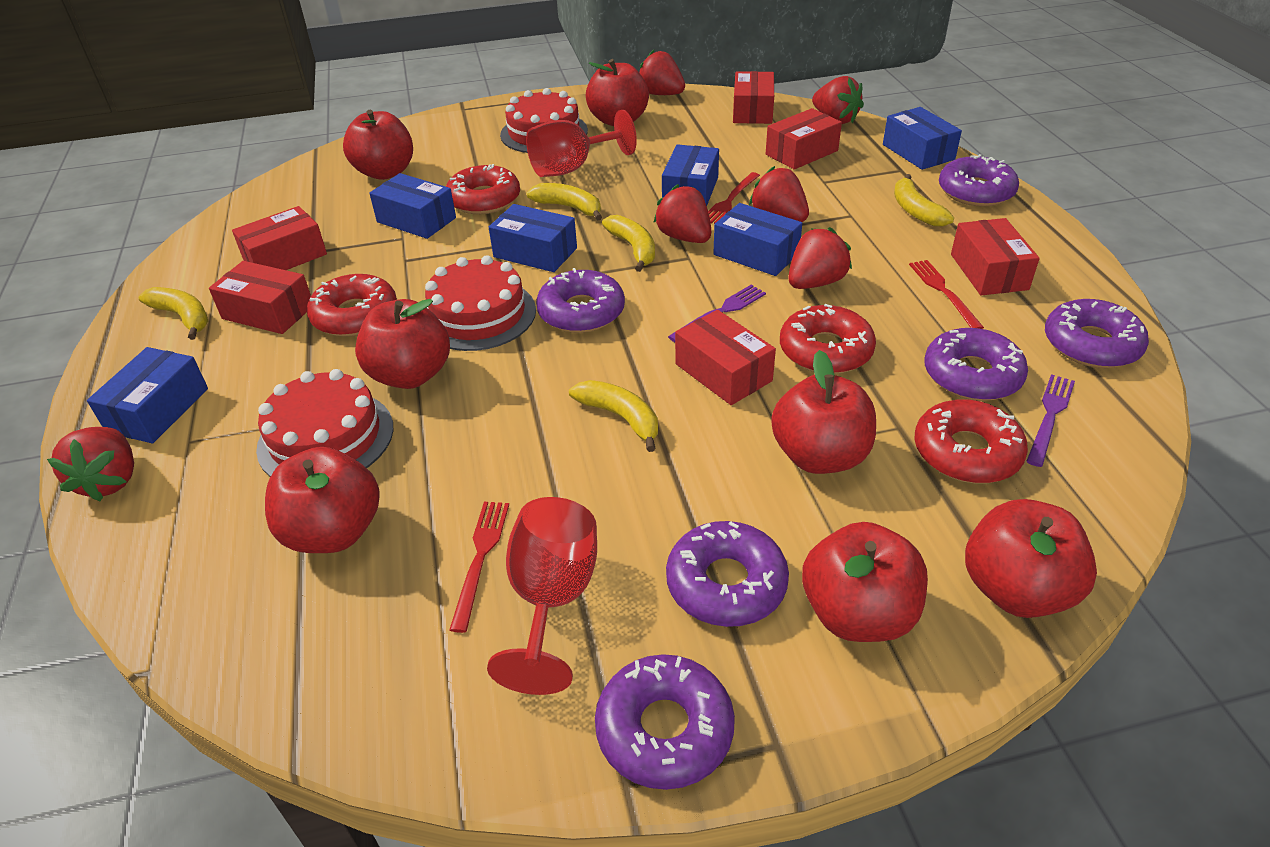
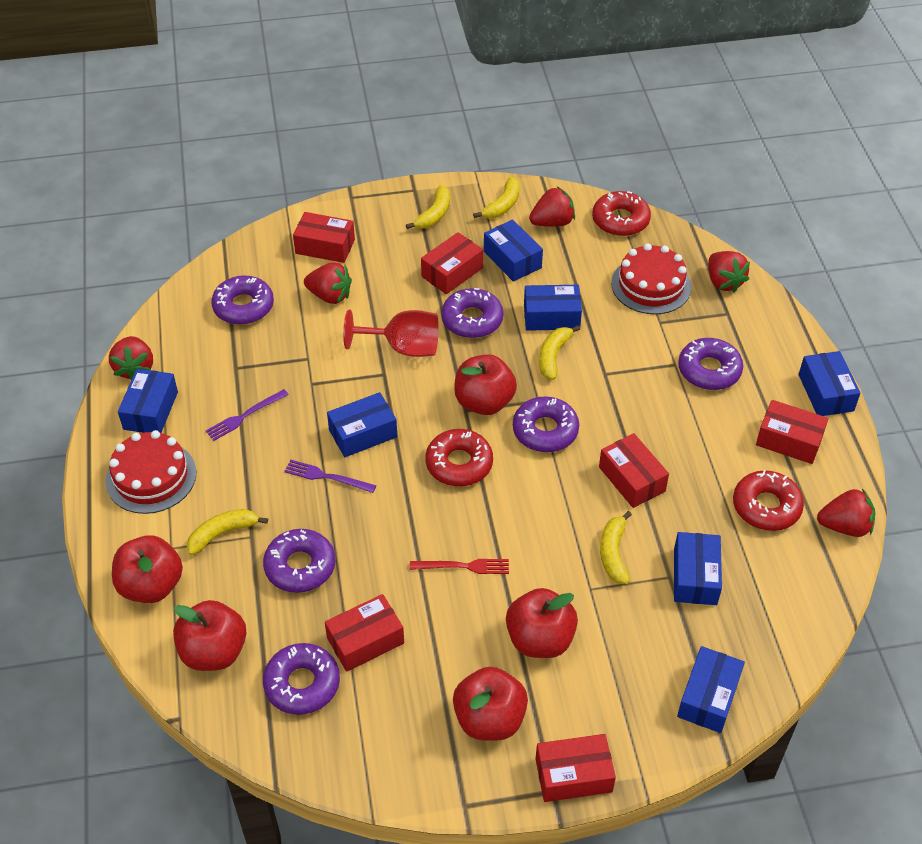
blue box: 6 -> 7
red apple: 7 -> 5
red cake: 3 -> 2
red donut: 4 -> 3
red fork: 3 -> 1
red goblet: 2 -> 1
red strawberry: 6 -> 5

